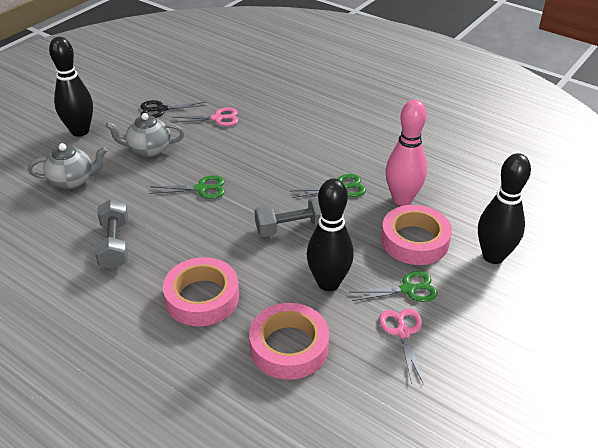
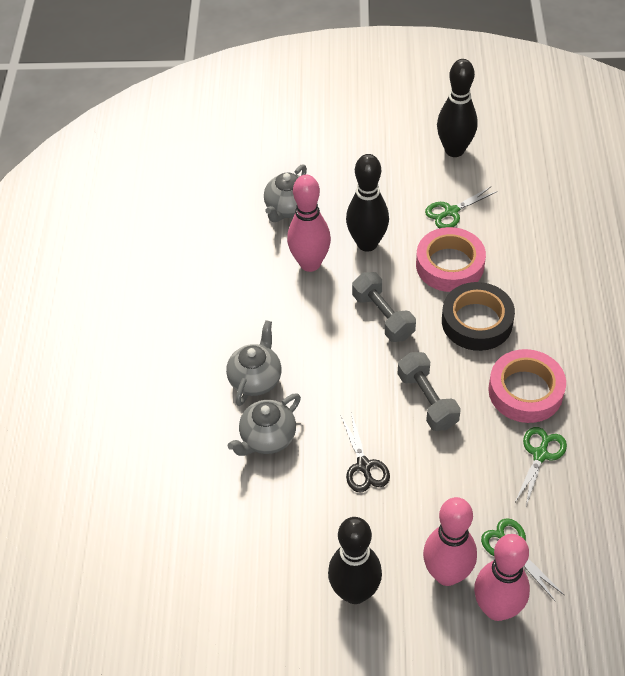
black tape: 0 -> 1
grey teapot: 2 -> 3
pink bowling pin: 1 -> 3
pink scissors: 2 -> 0
pink tape: 3 -> 2

